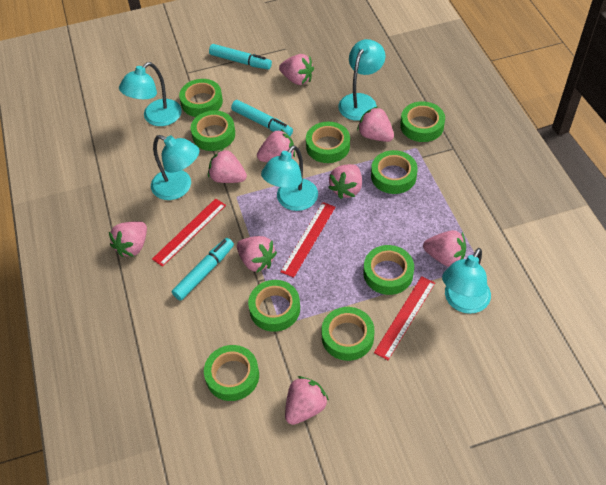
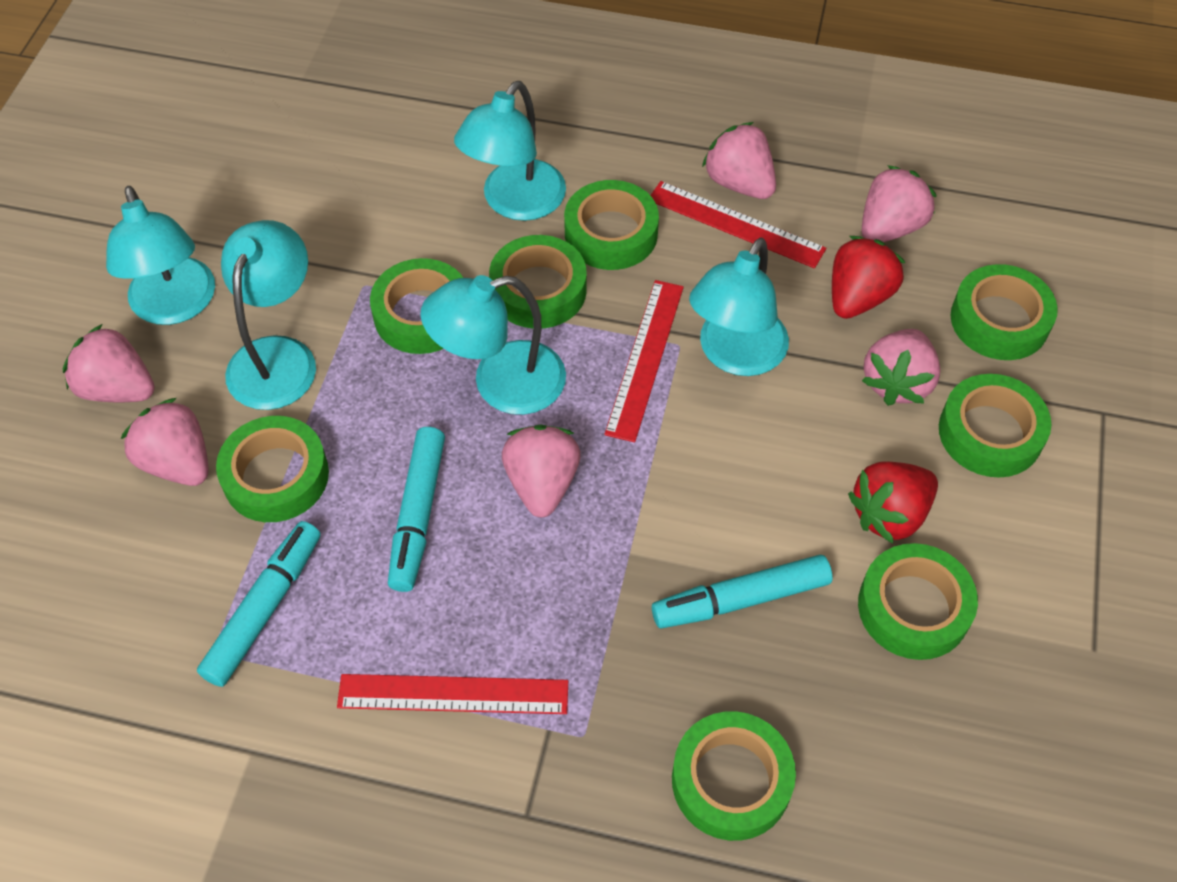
green tape: 9 -> 8
pink strawberry: 9 -> 6
red strawberry: 0 -> 2

